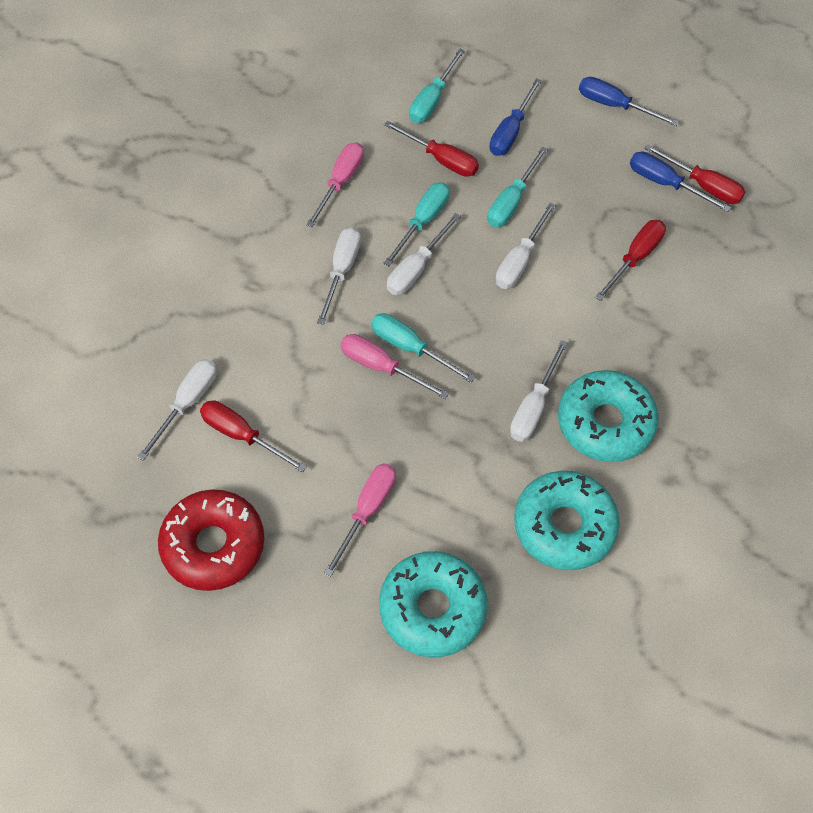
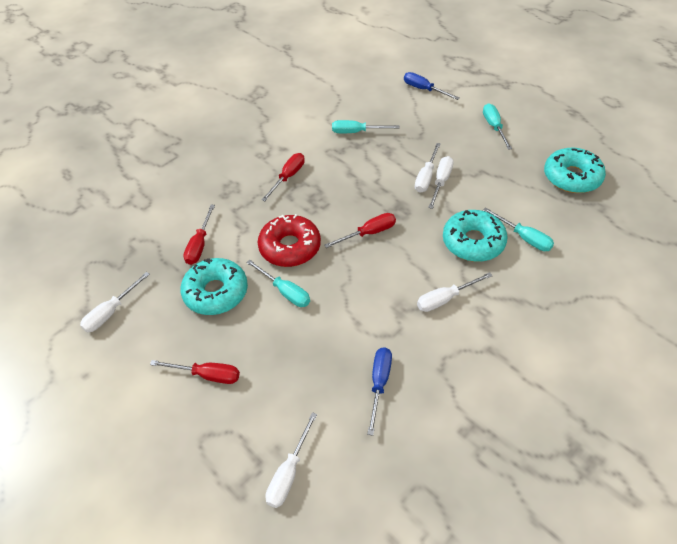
blue screwdriver: 3 -> 2
pink screwdriver: 3 -> 0

